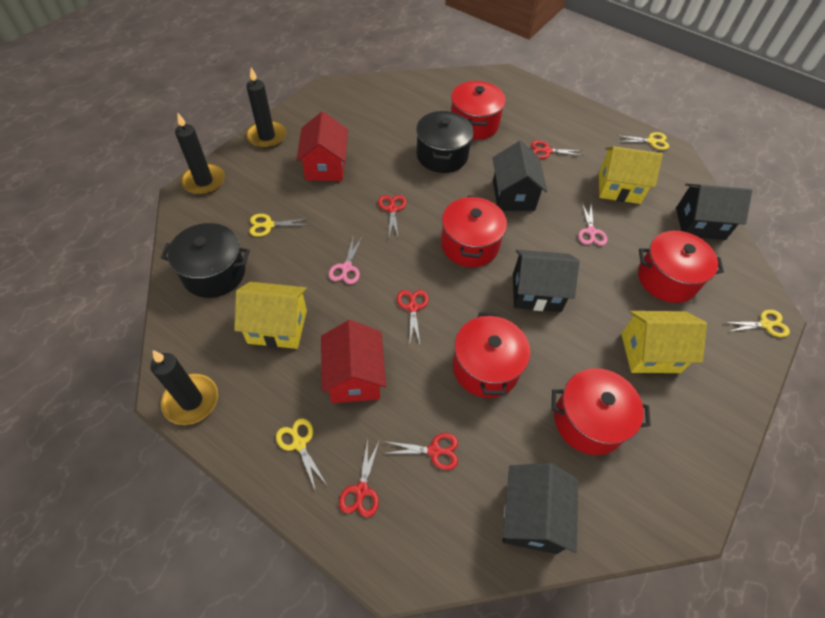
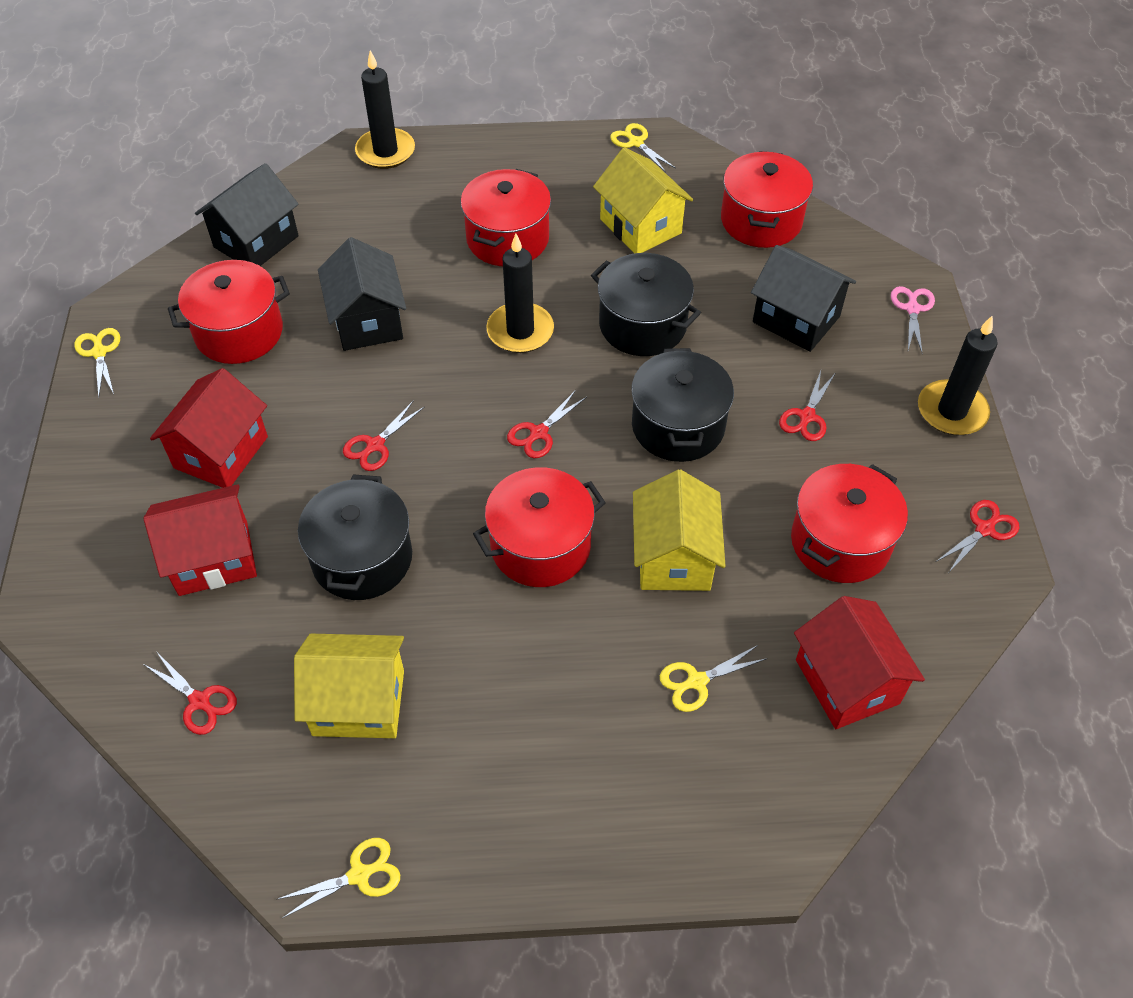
black house: 4 -> 3
black pot: 2 -> 3
pink scissors: 2 -> 1
red house: 2 -> 3

